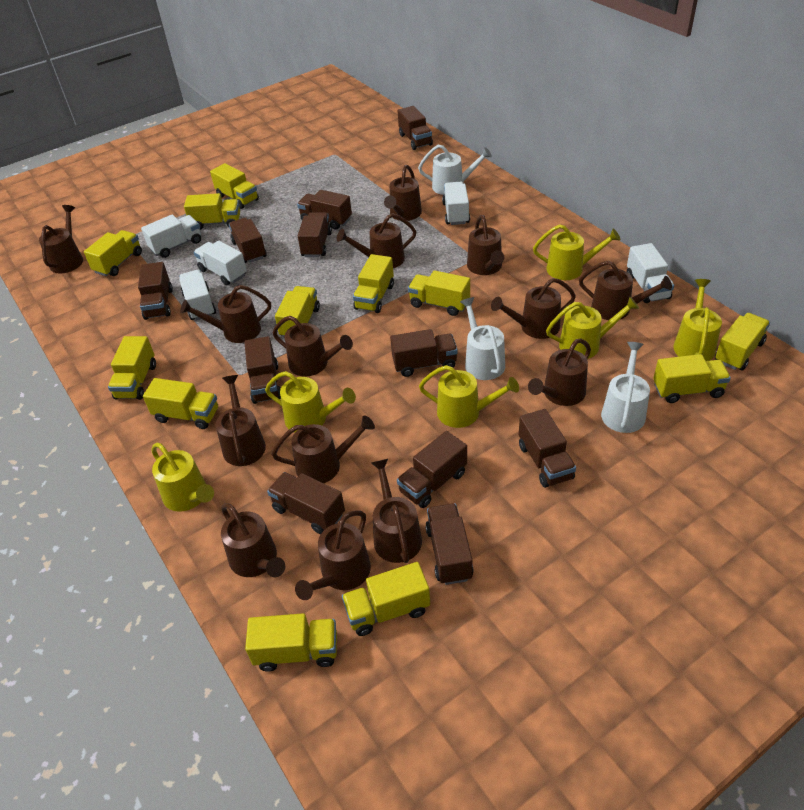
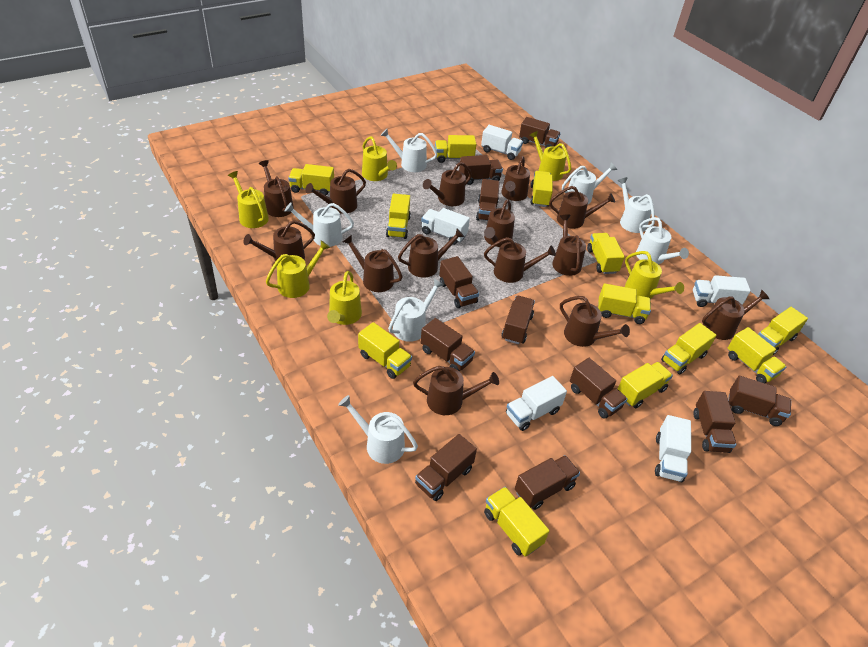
white watering can: 3 -> 7

